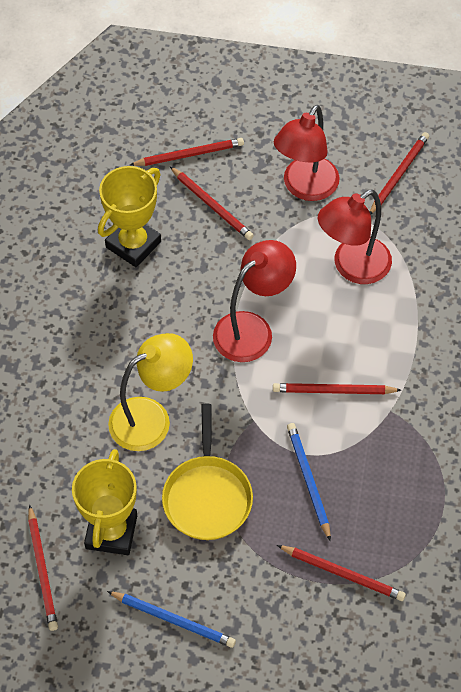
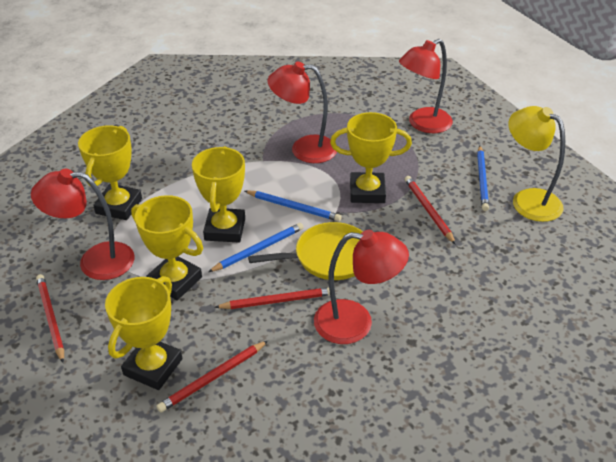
blue pencil: 2 -> 3
red lamp: 3 -> 4
red pencil: 6 -> 4
yellow trophy: 2 -> 5

